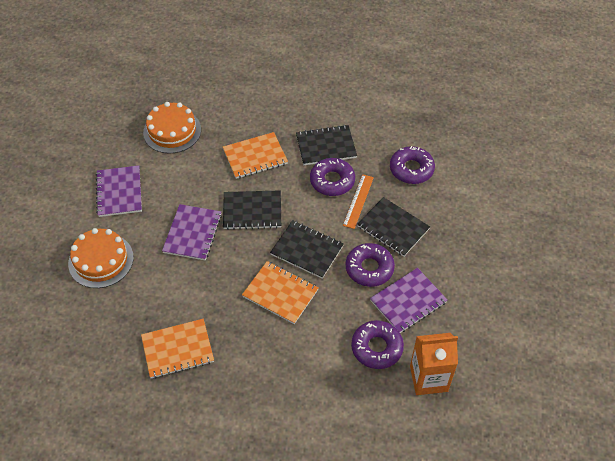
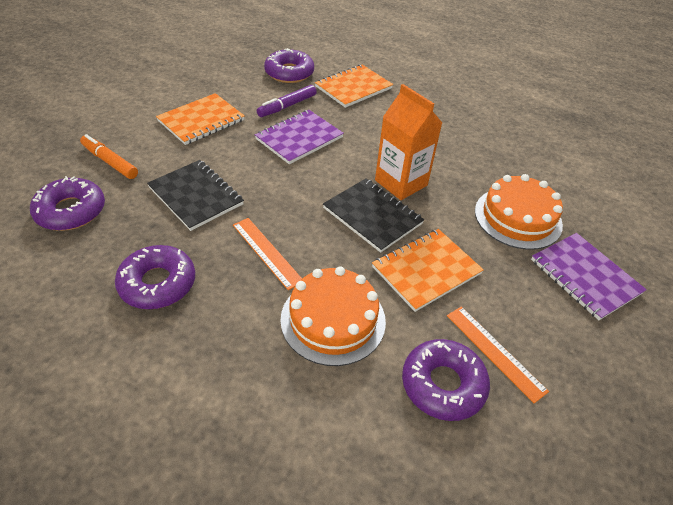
black notebook: 4 -> 2
orange marker: 0 -> 1
orange ruler: 1 -> 2
purple marker: 0 -> 1
purple notebook: 3 -> 2

